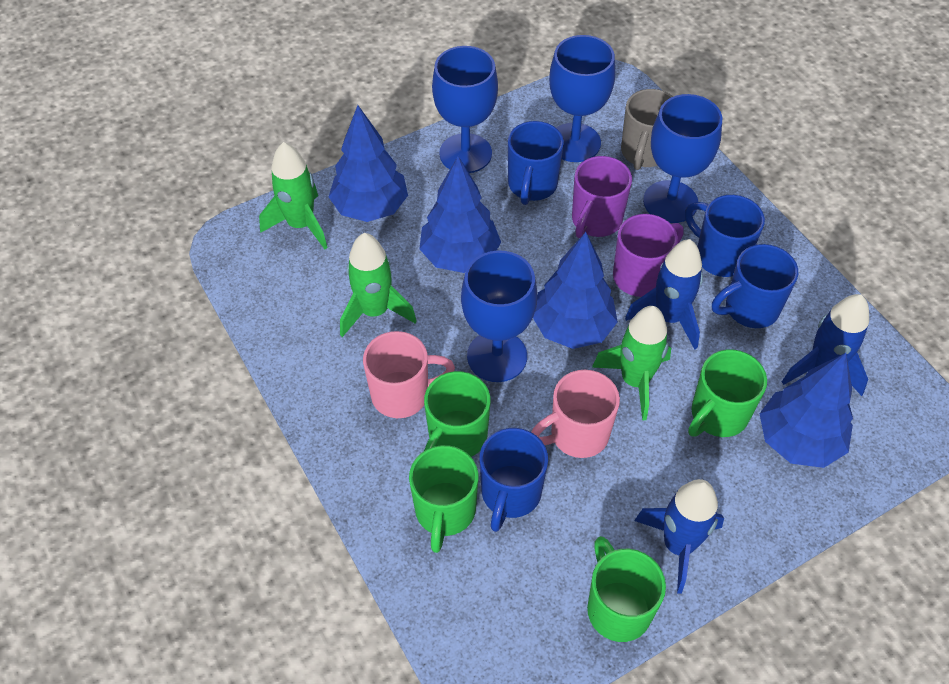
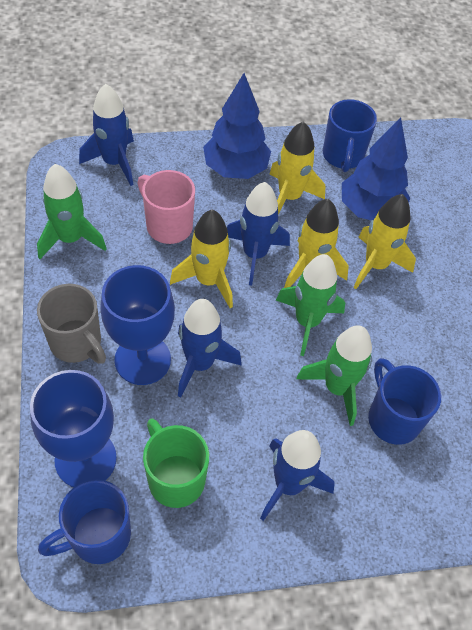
blue goblet: 4 -> 2
blue mug: 4 -> 3
blue rocket: 3 -> 4
blue tree: 4 -> 2
green mug: 4 -> 1
pink mug: 2 -> 1
purple mug: 2 -> 0
yellow rocket: 0 -> 4

